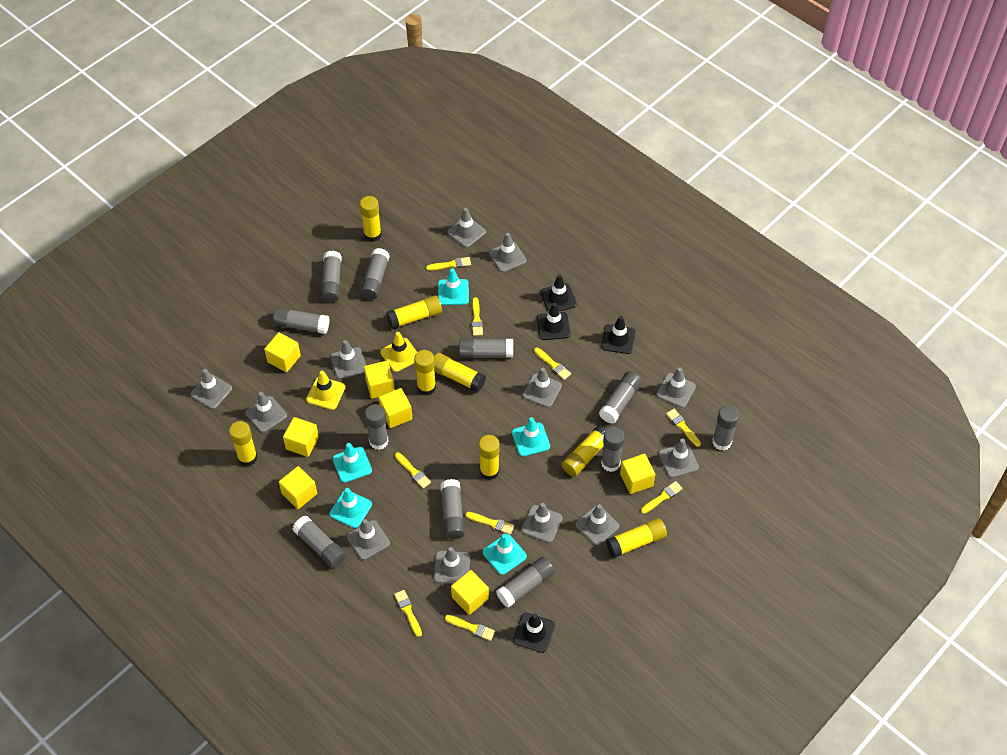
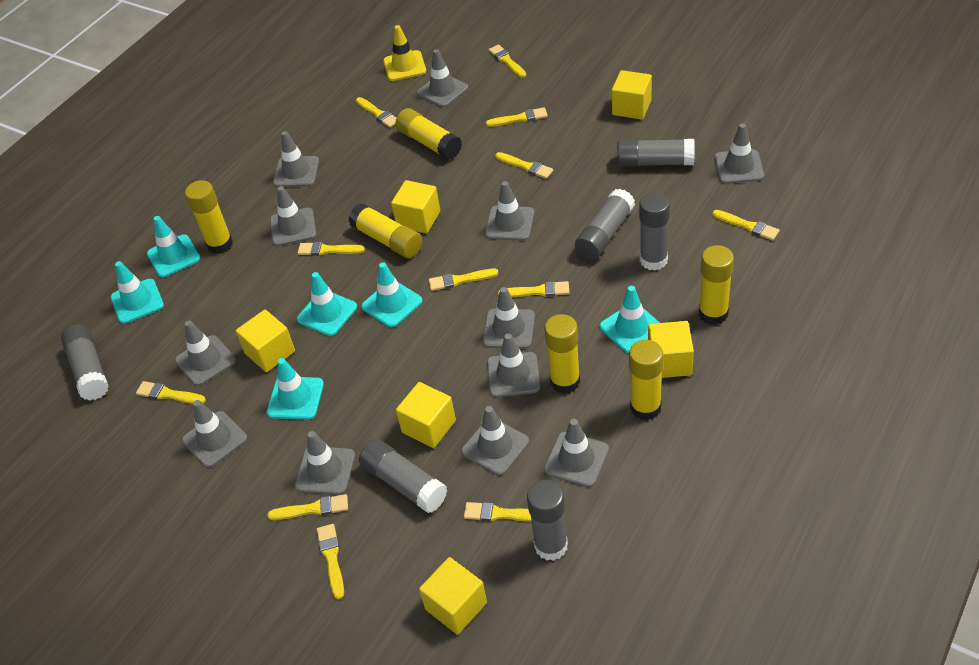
black traffic cone: 4 -> 0
grey glue stick: 11 -> 6
turquoise traffic cone: 5 -> 6
yellow brush: 9 -> 12
yellow cube: 7 -> 6
yellow glue stick: 8 -> 6
yellow traffic cone: 2 -> 1

